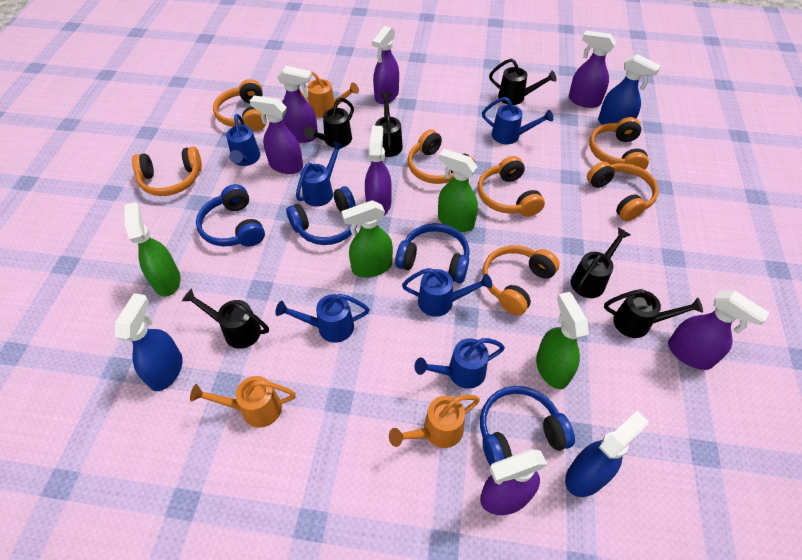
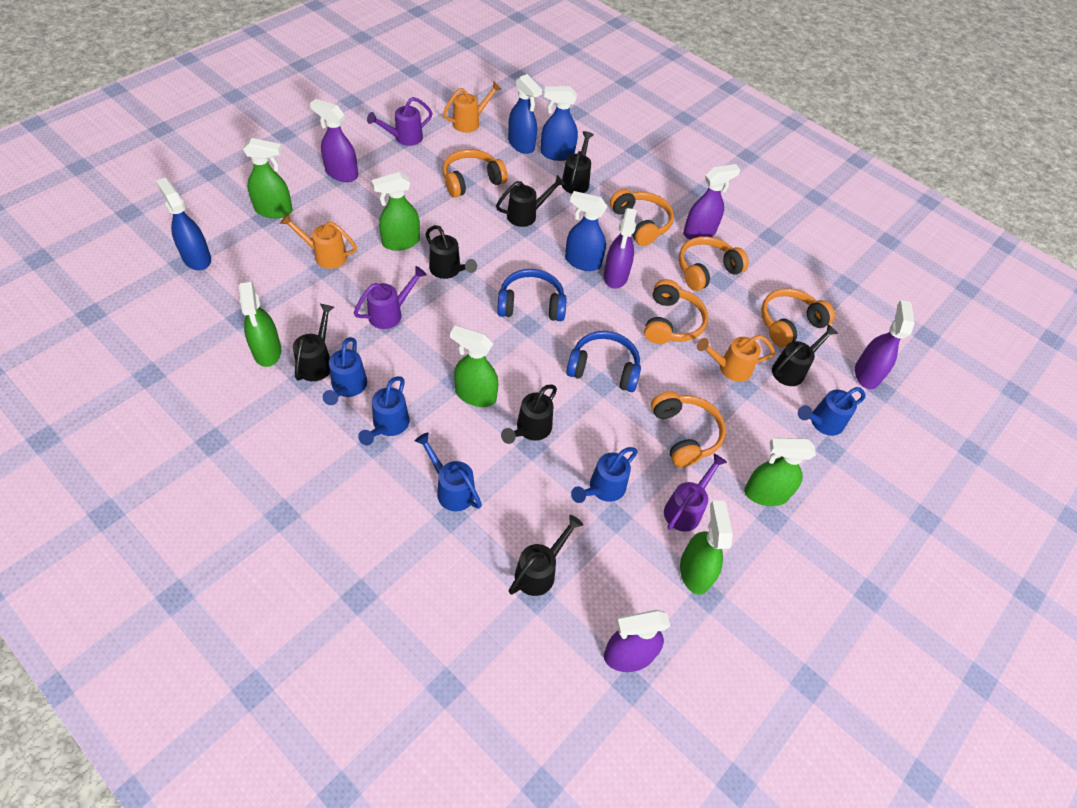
black watering can: 6 -> 7
blue headphones: 4 -> 2
blue spray bottle: 3 -> 4
blue watering can: 6 -> 5
green spray bottle: 4 -> 6
orange headphones: 7 -> 6
purple spray bottle: 7 -> 5
purple watering can: 0 -> 3

